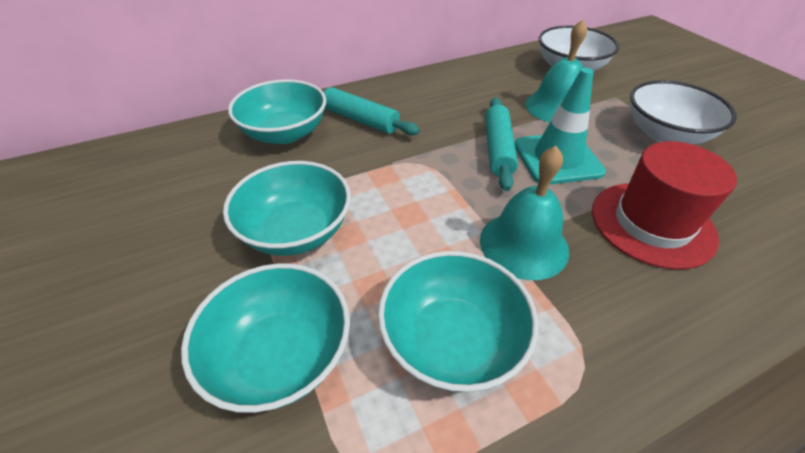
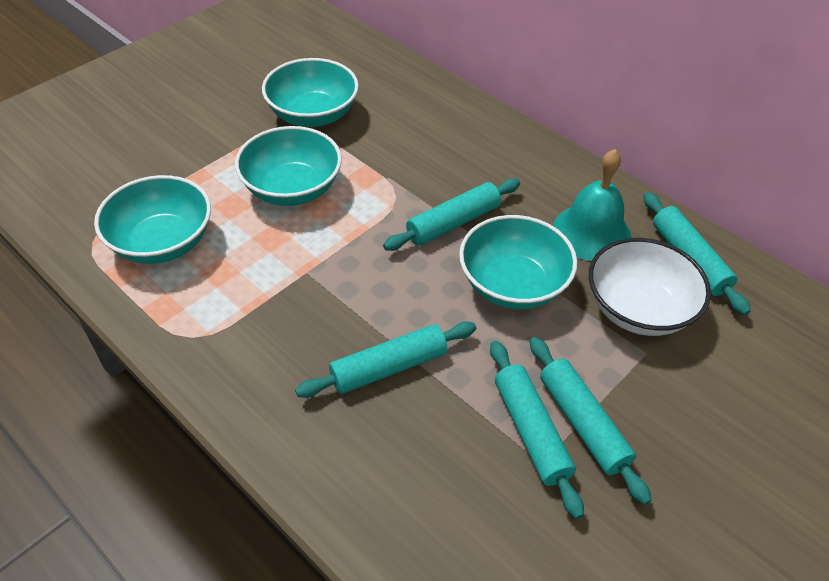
red hat: 1 -> 0
turquoise bell: 2 -> 1
turquoise rolling pin: 2 -> 5
turquoise traffic cone: 1 -> 0
white bowl: 2 -> 1

